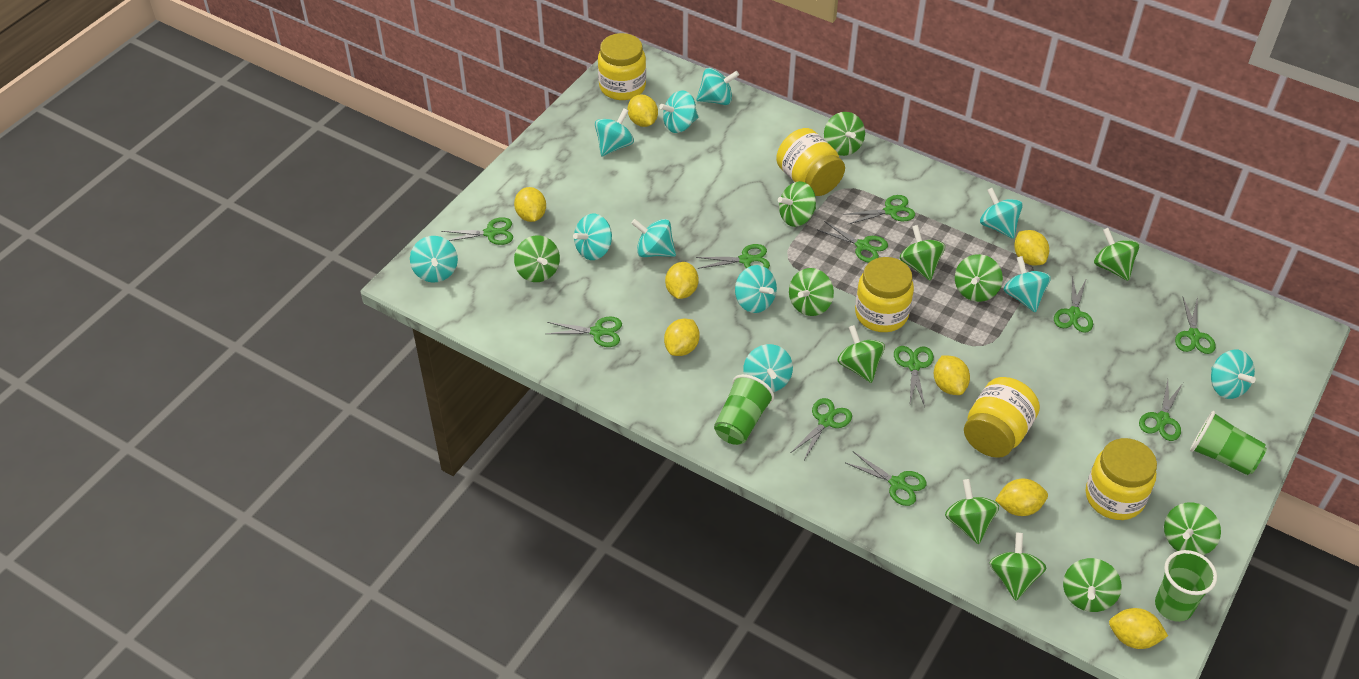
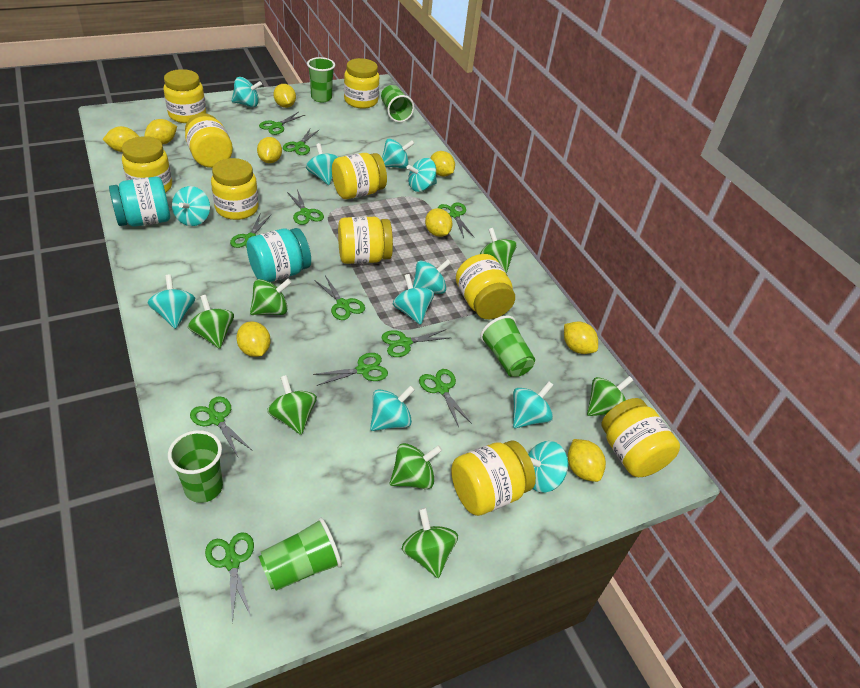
green cup: 3 -> 5
green spinning top: 12 -> 7
turquoise jar: 0 -> 2
yellow jar: 5 -> 10
yellow lemon: 8 -> 9

